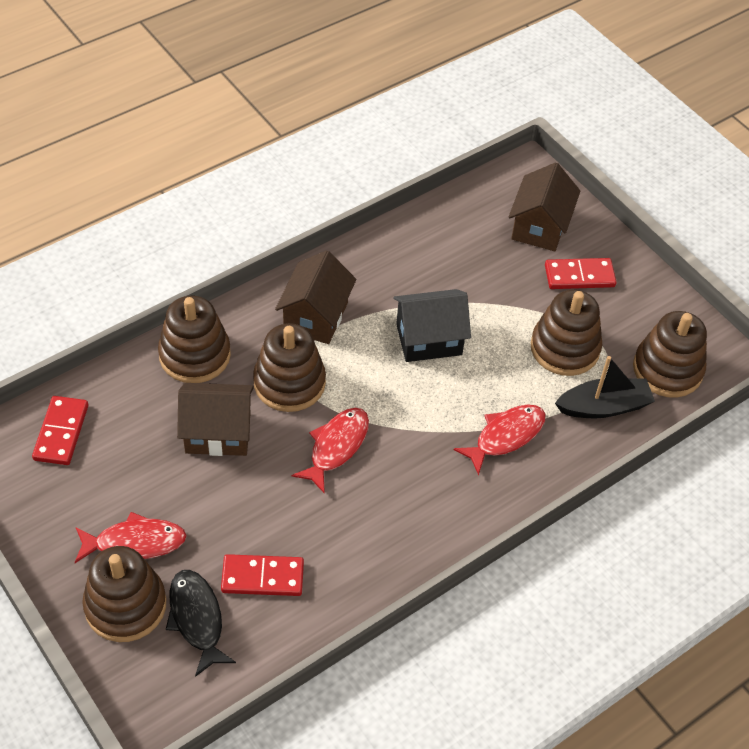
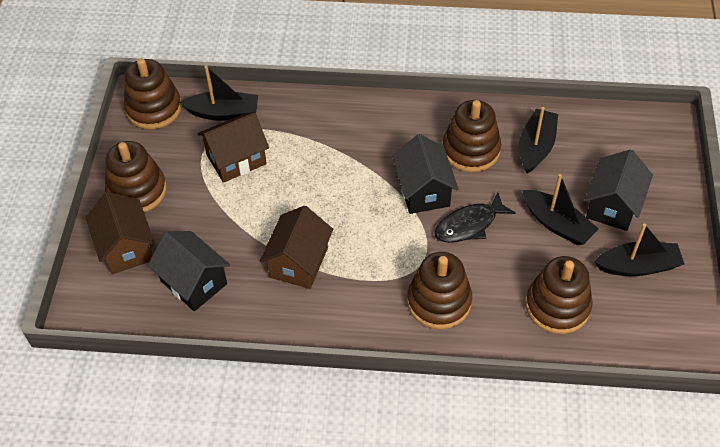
black boat: 1 -> 4
black house: 1 -> 3
red domino: 3 -> 0
red fish: 3 -> 0

